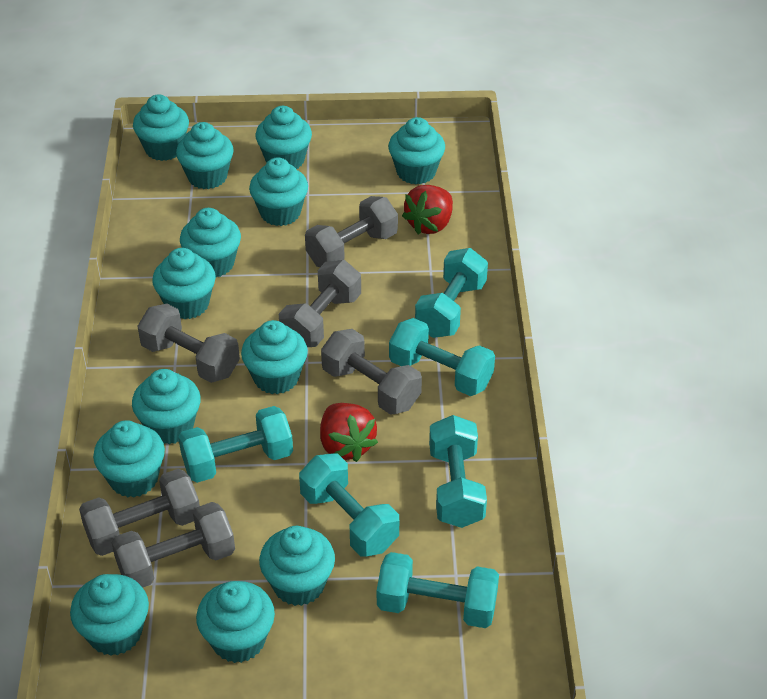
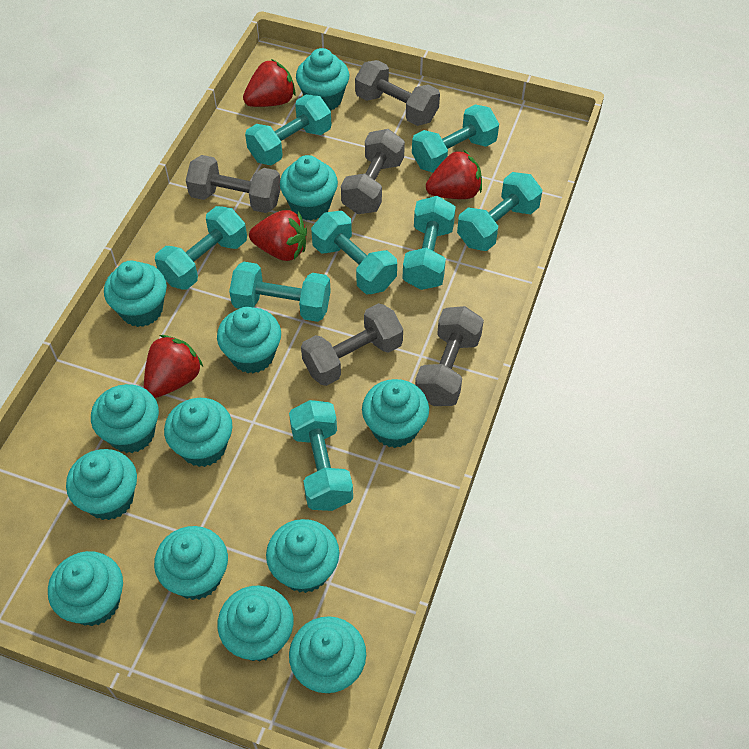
grey dumbbell: 6 -> 5
red strawberry: 2 -> 4
turquoise dumbbell: 6 -> 8

